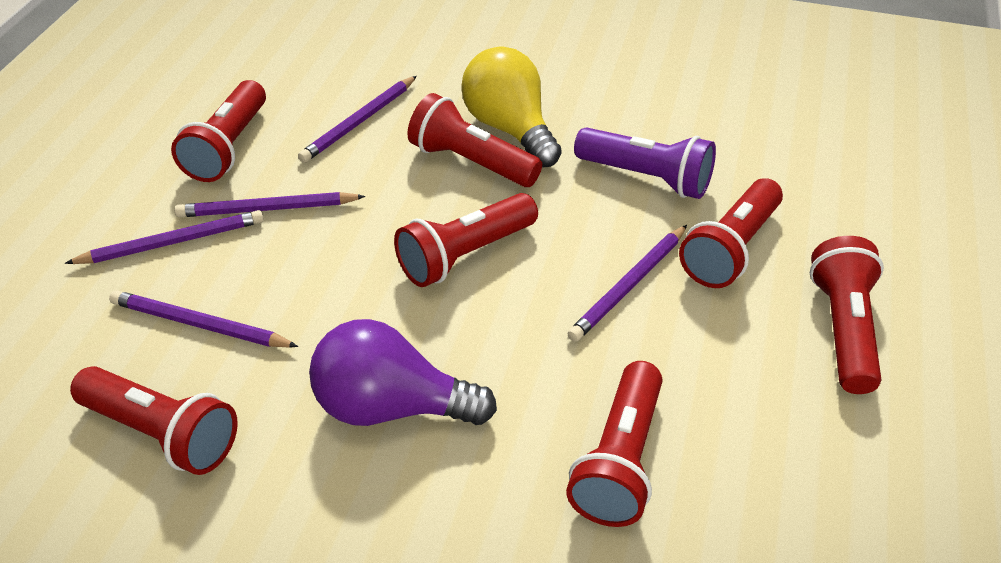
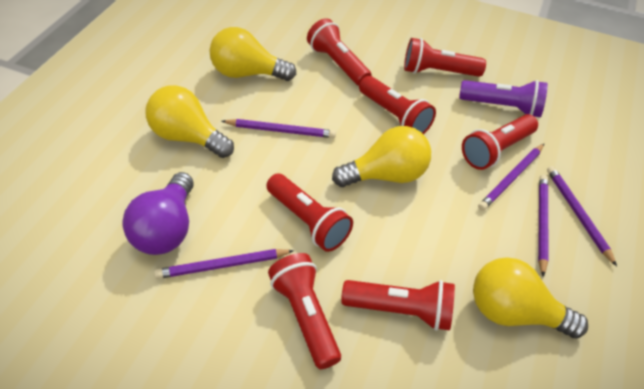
yellow light bulb: 1 -> 4

